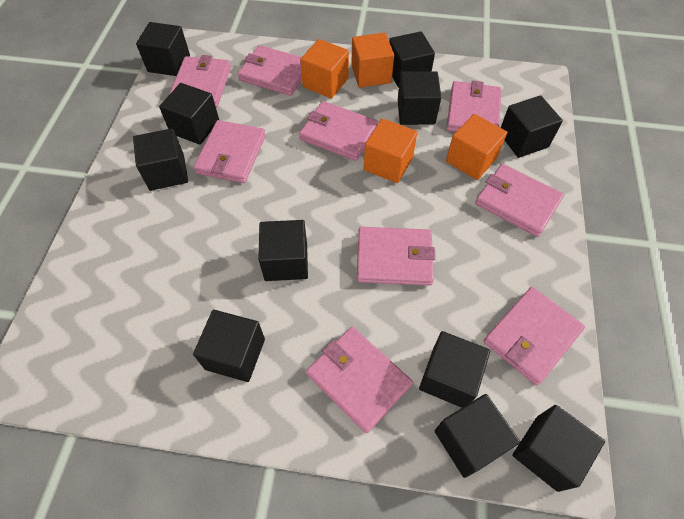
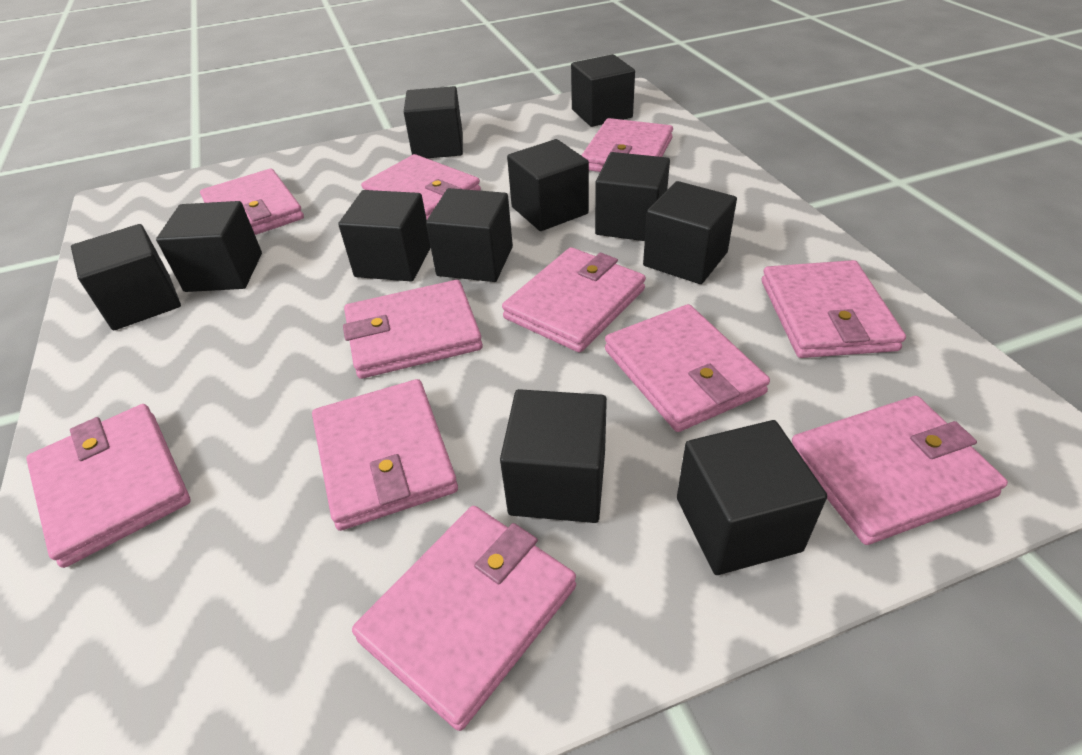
orange cube: 4 -> 0
pink wallet: 9 -> 11

